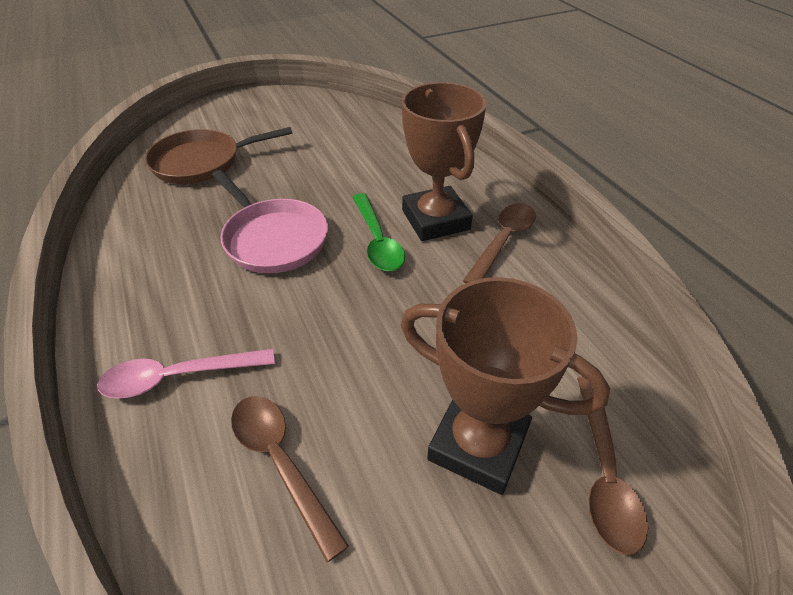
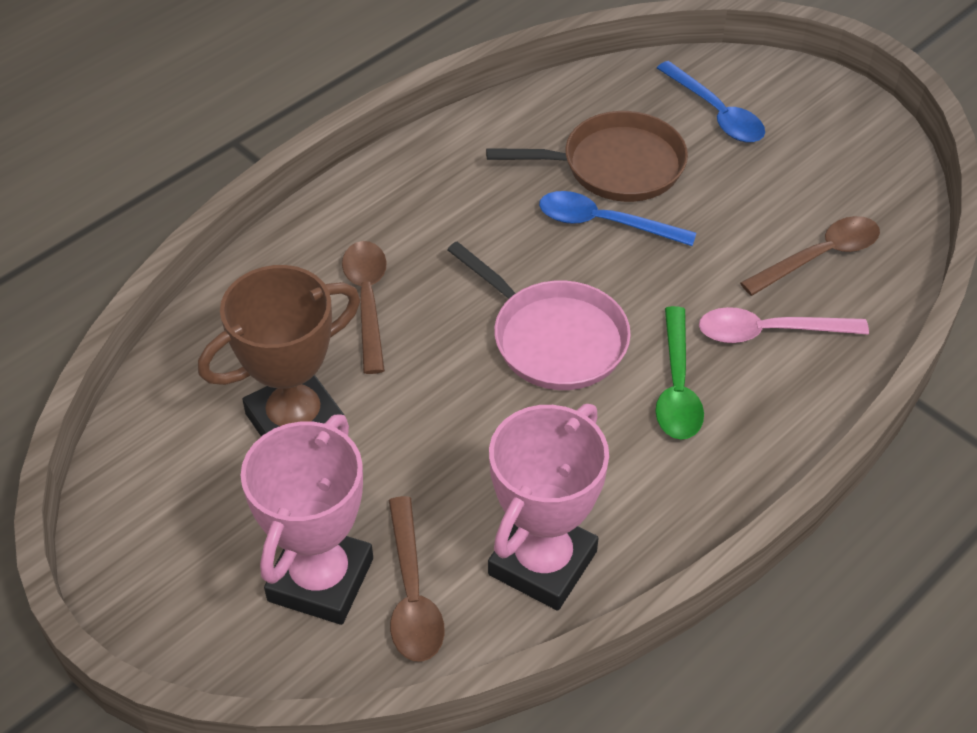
blue spoon: 0 -> 2
brown trophy: 2 -> 1
pink trophy: 0 -> 2

